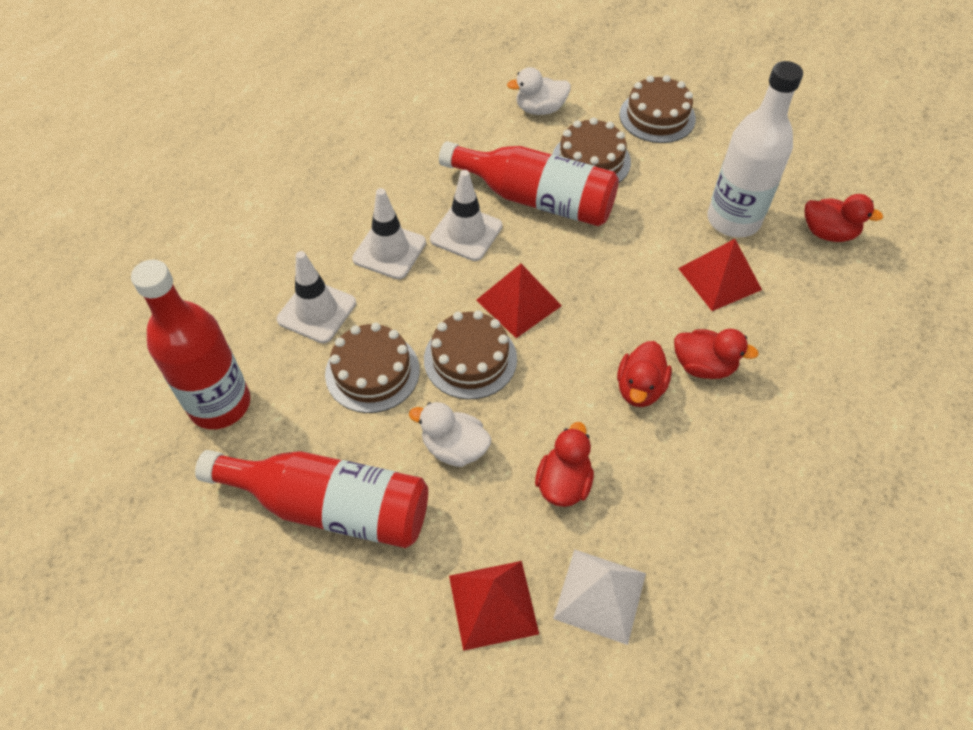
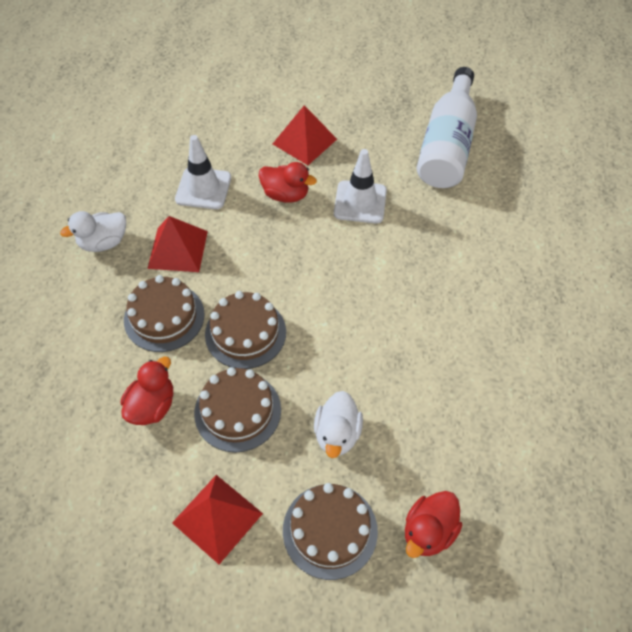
red bottle: 3 -> 0
red duck: 4 -> 3
white pyramid: 1 -> 0
white traffic cone: 3 -> 2

